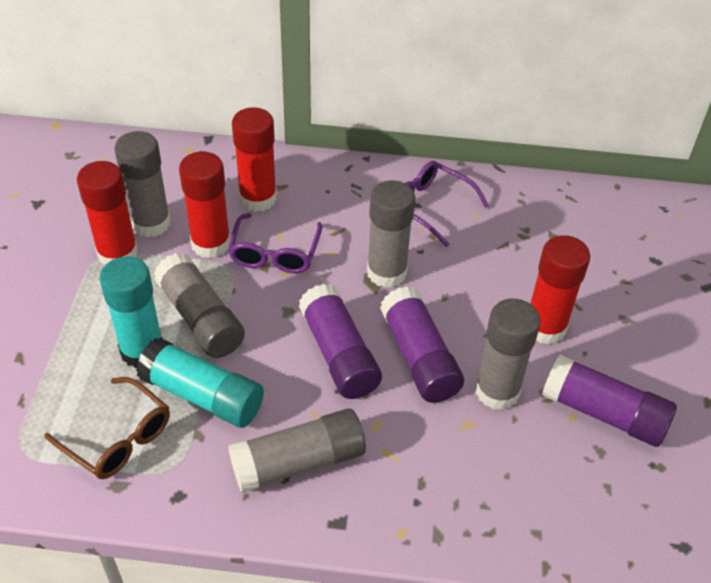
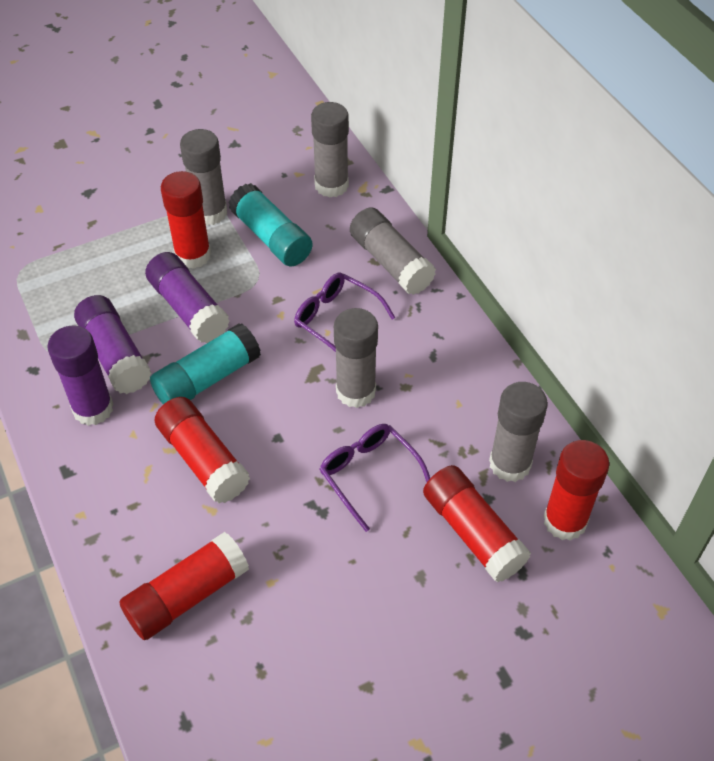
brown glasses: 1 -> 0
red glue stick: 4 -> 5

